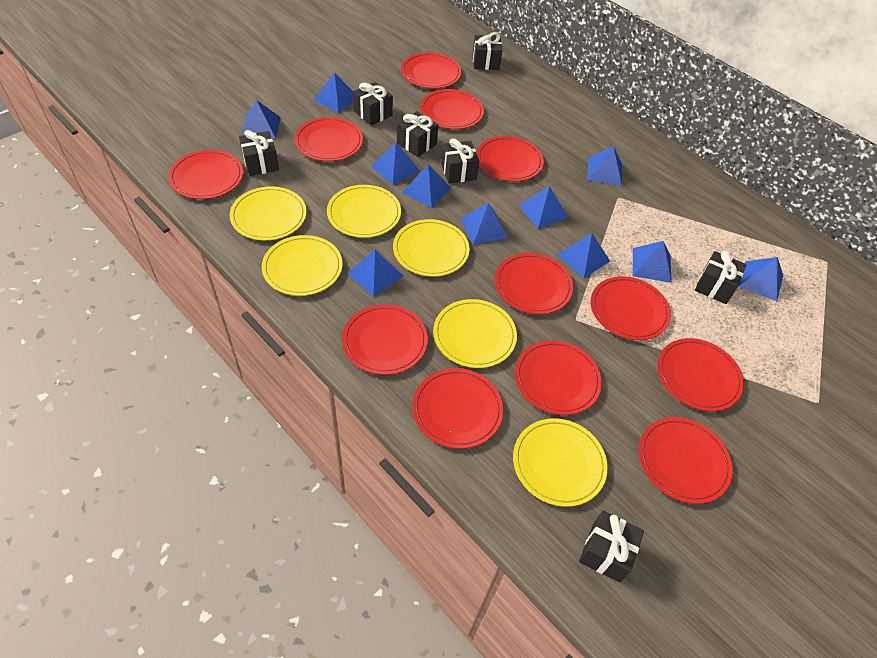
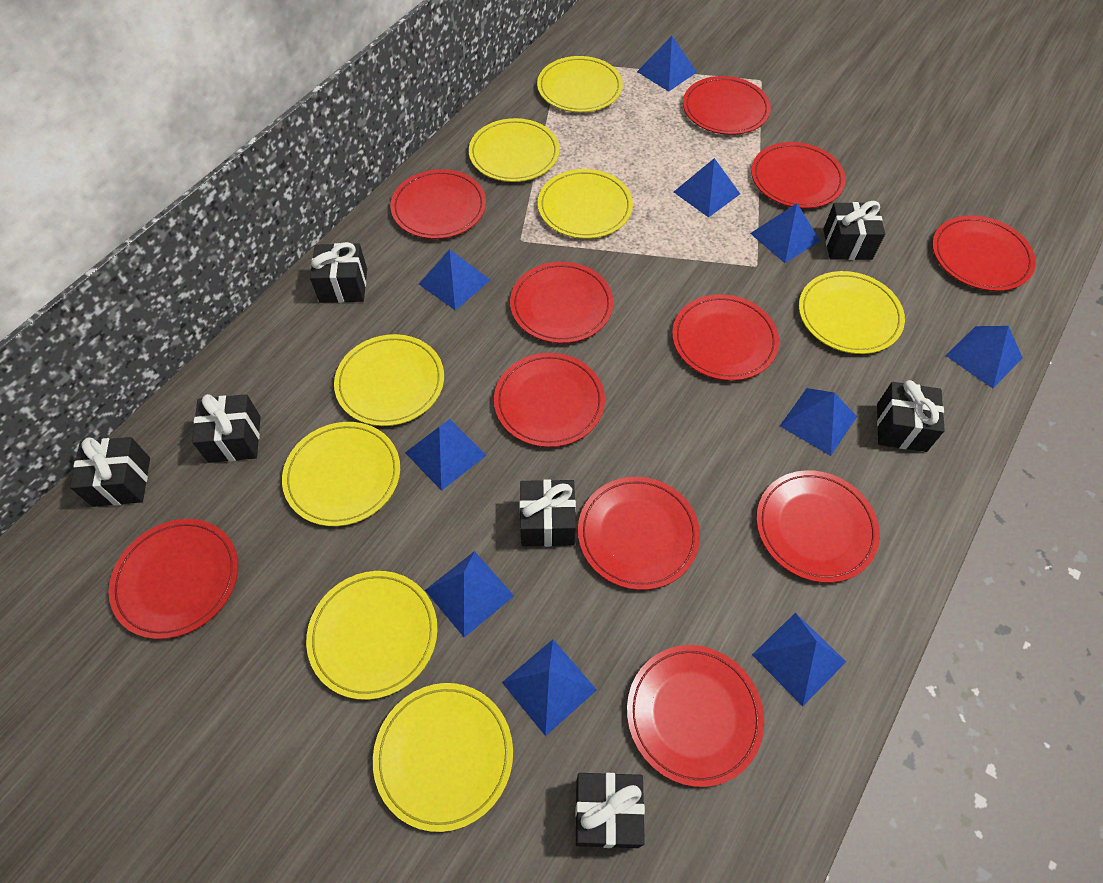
blue pyramid: 11 -> 10
red plate: 12 -> 11
yellow plate: 6 -> 8

